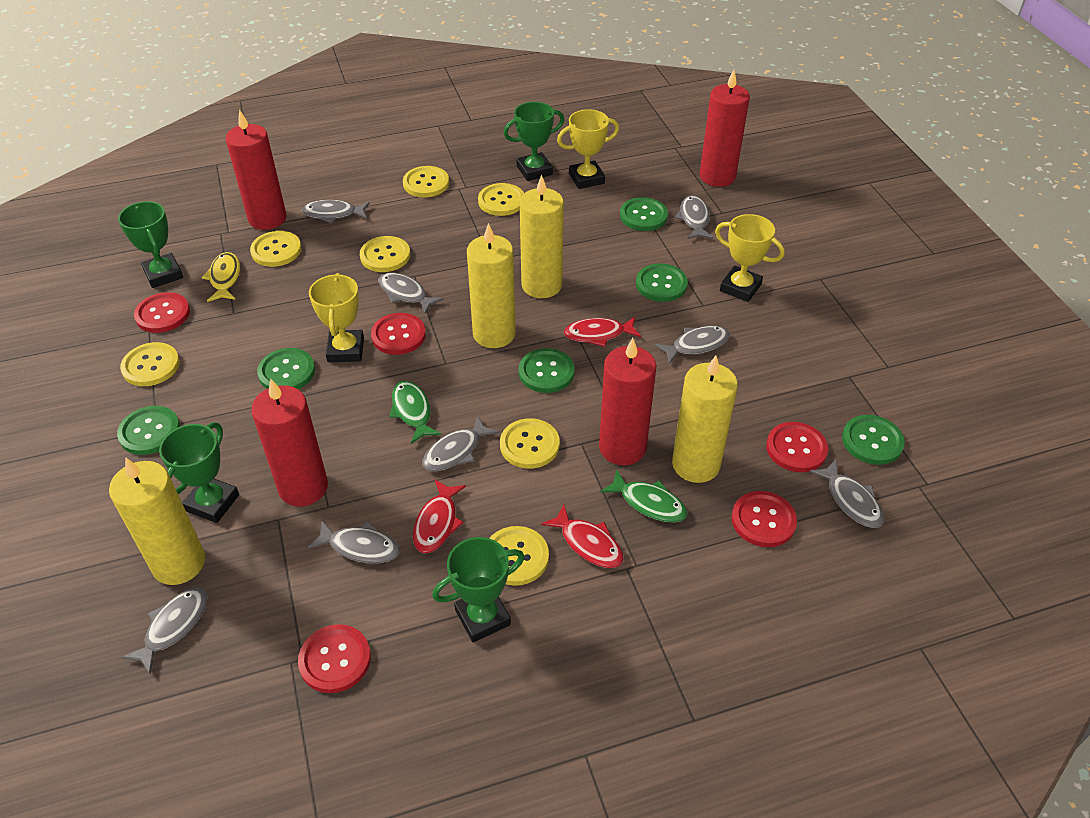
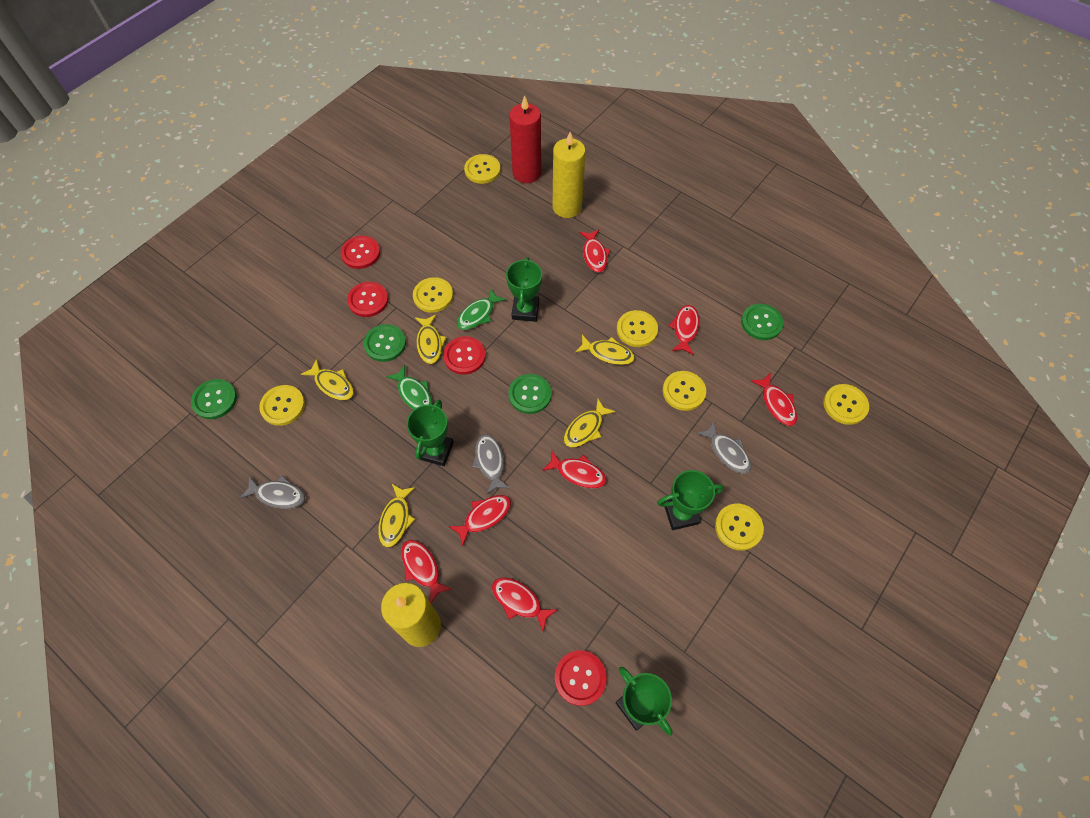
green button: 6 -> 4
grey fish: 8 -> 3
red button: 5 -> 4
red candle: 4 -> 1
red fish: 3 -> 7
yellow candle: 4 -> 2
yellow fish: 1 -> 5
yellow trophy: 3 -> 0

